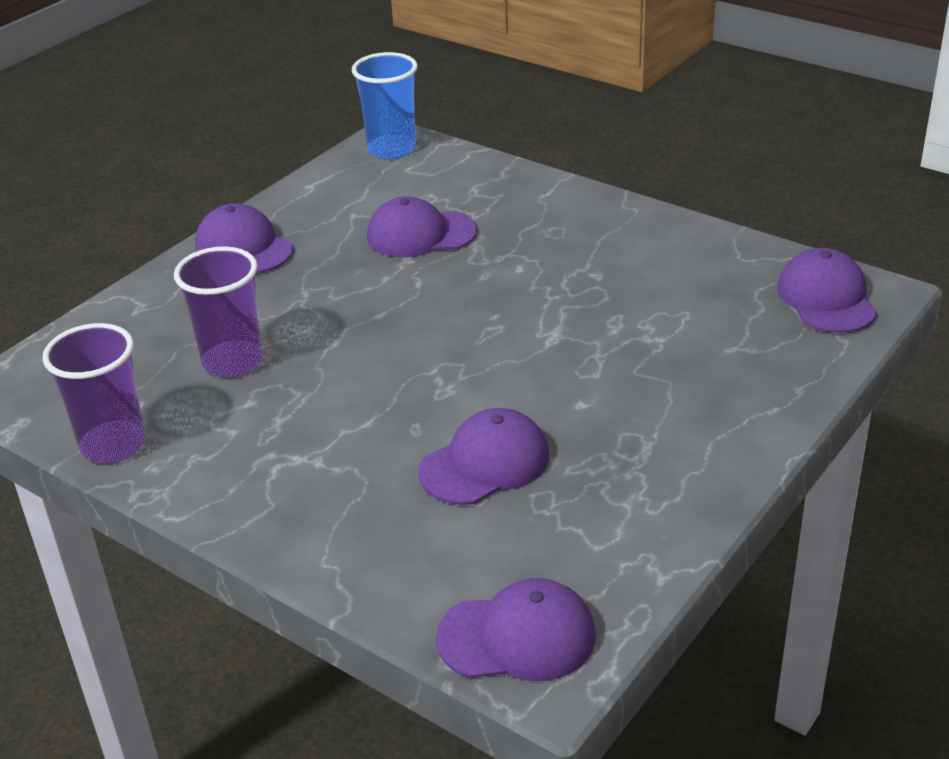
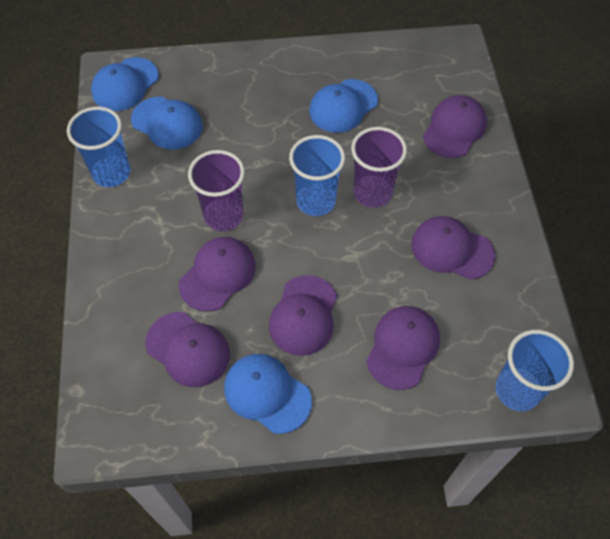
blue cap: 0 -> 4
blue cup: 1 -> 3
purple cap: 5 -> 6

